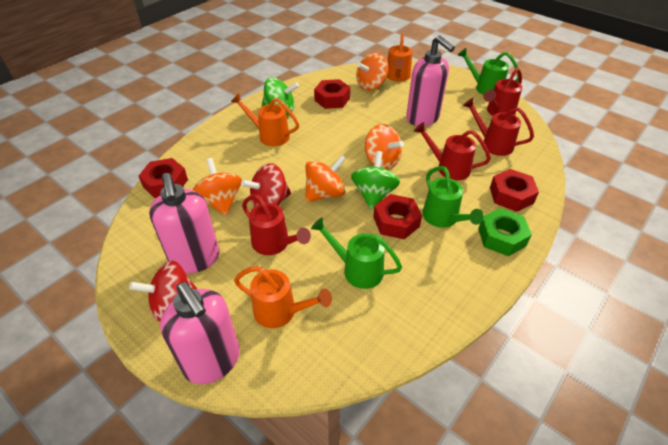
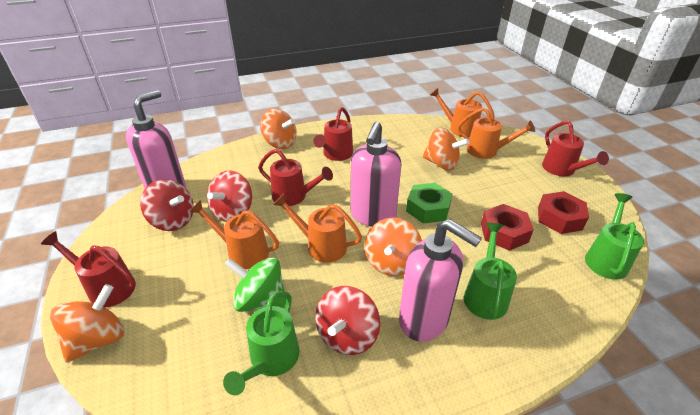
green spinning top: 2 -> 1
orange watering can: 3 -> 4
red nut: 4 -> 2
red spinning top: 2 -> 3

